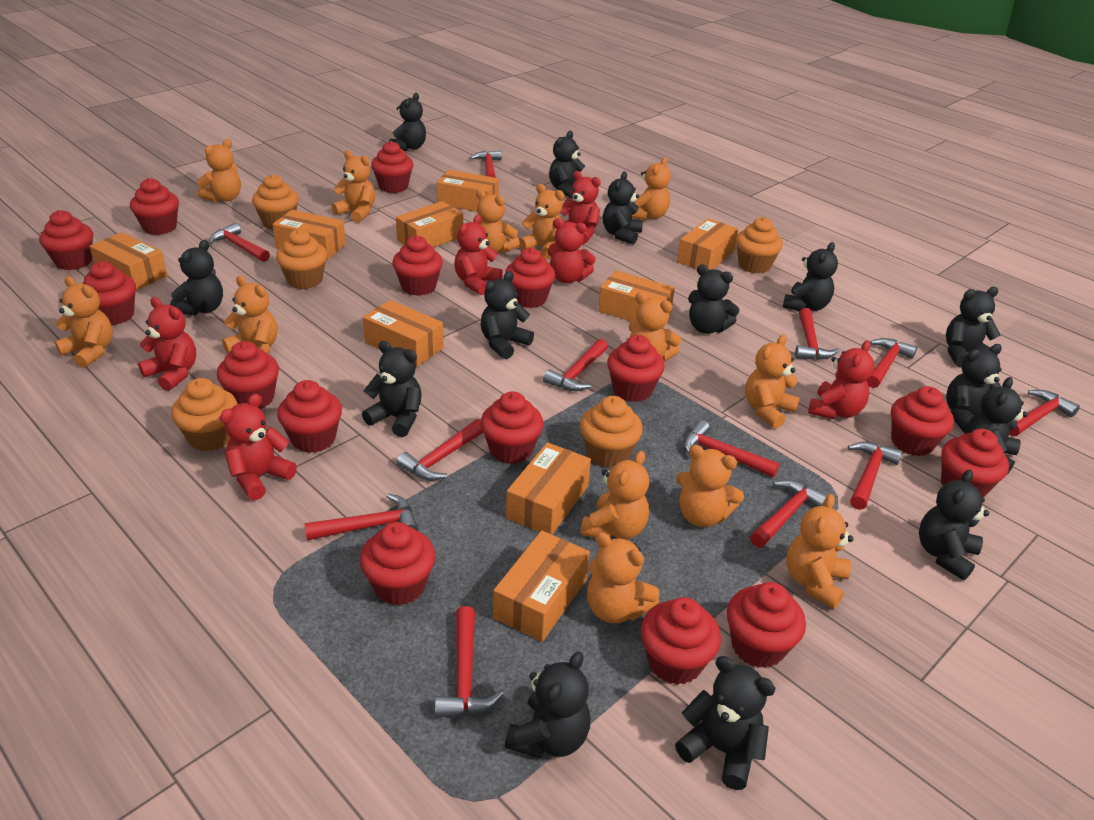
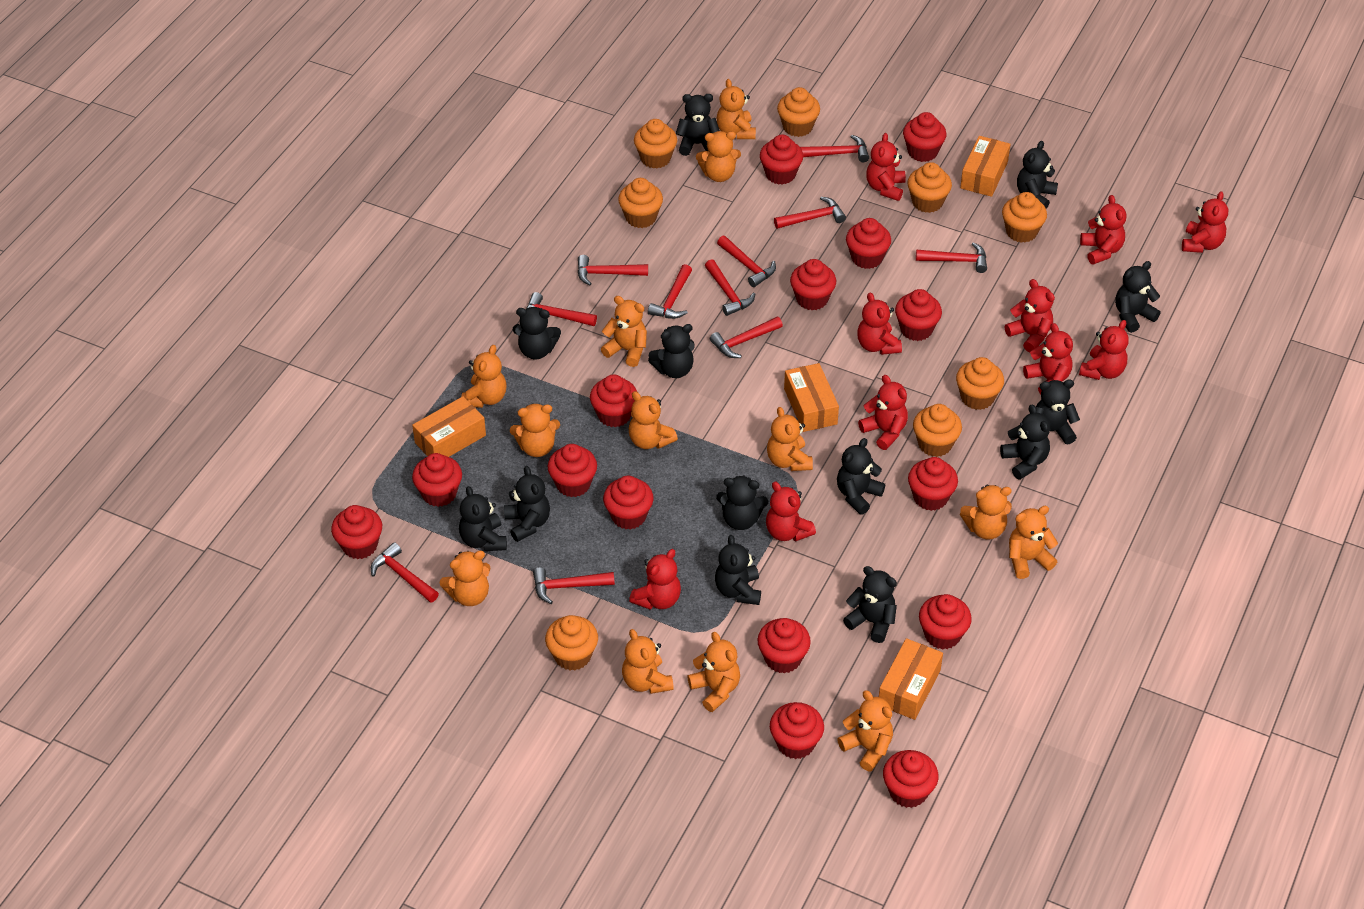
black teddy bear: 14 -> 13
orange box: 9 -> 4
orange cupcake: 5 -> 8
red hammer: 12 -> 11
red teddy bear: 6 -> 10

